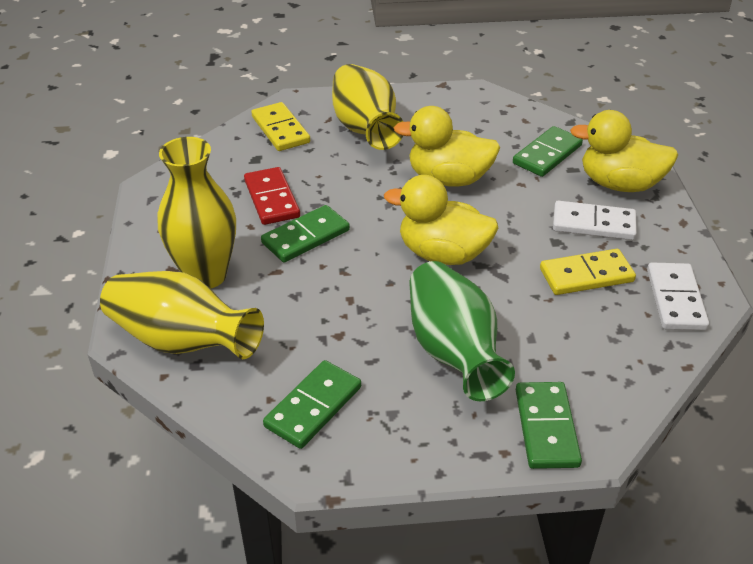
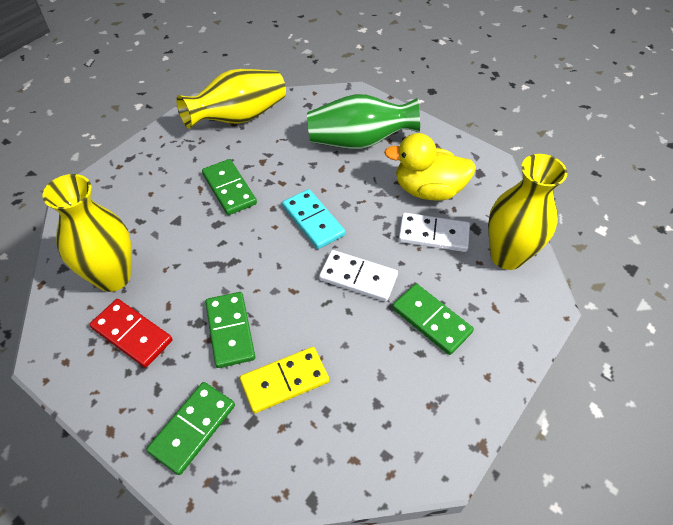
turquoise domino: 0 -> 1
yellow domino: 2 -> 1
yellow duck: 3 -> 1

